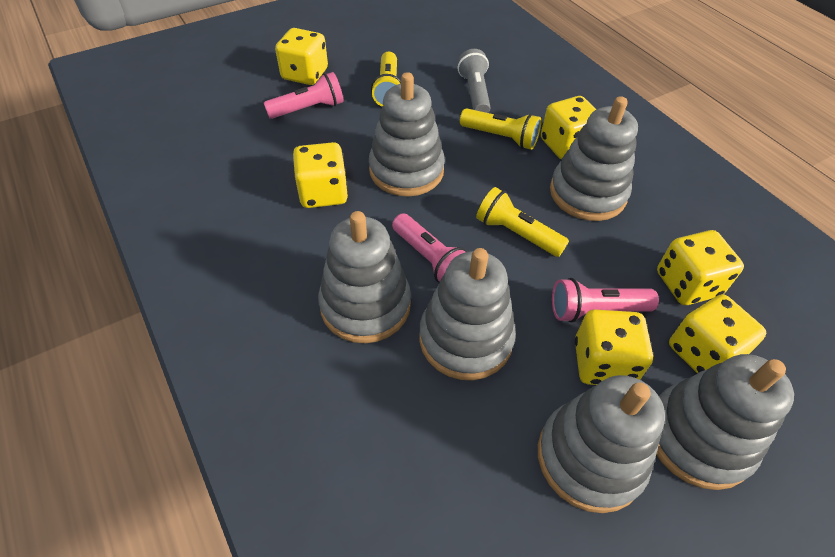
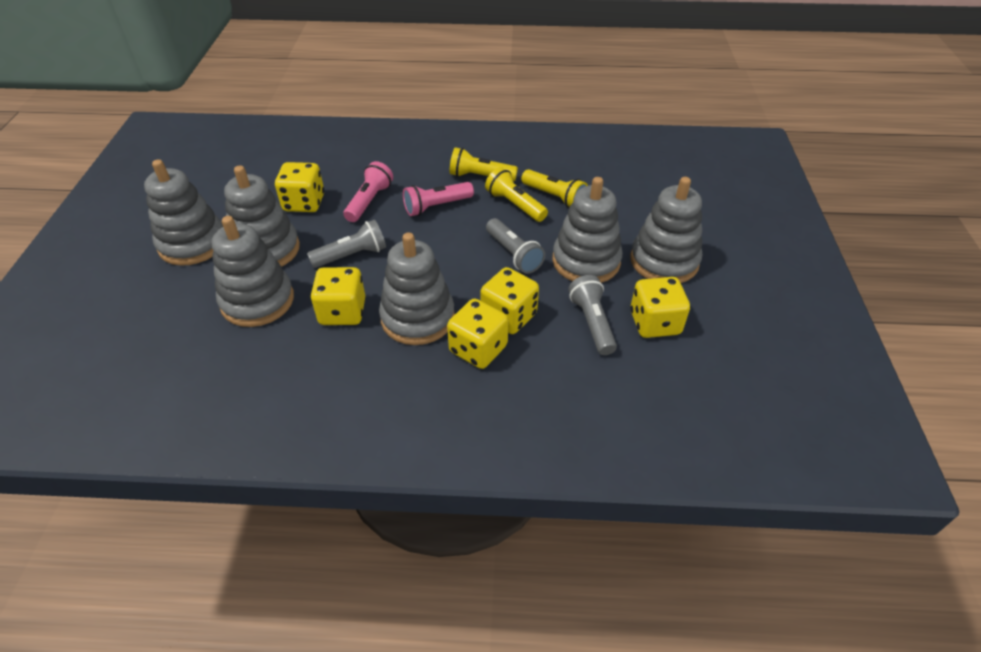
grey flashlight: 1 -> 3
pink flashlight: 3 -> 2
yellow dice: 6 -> 5

